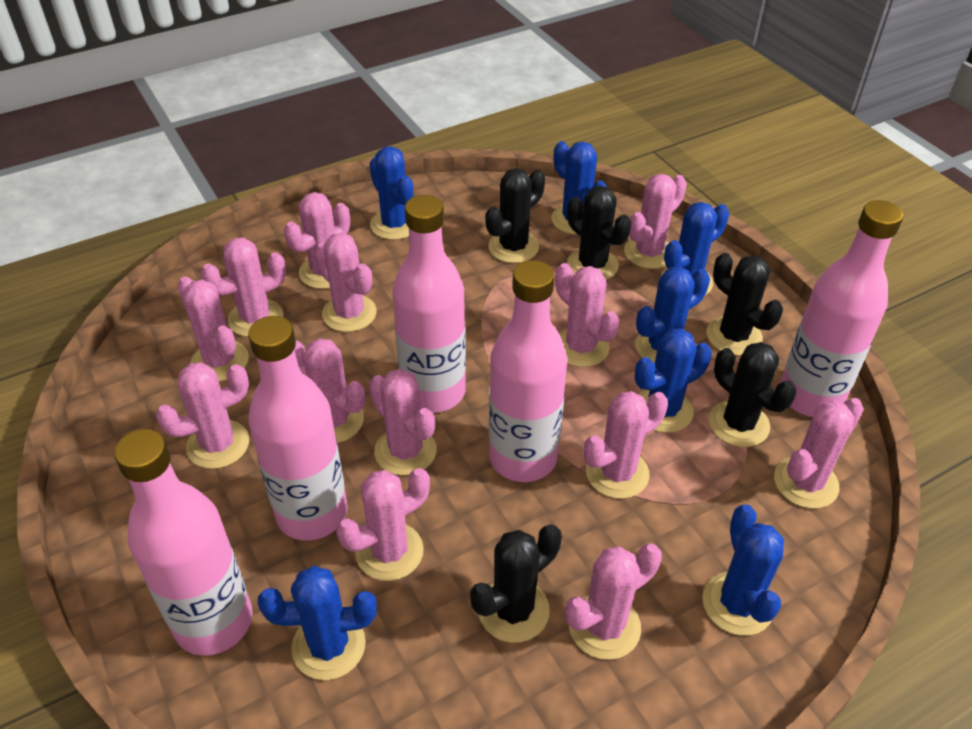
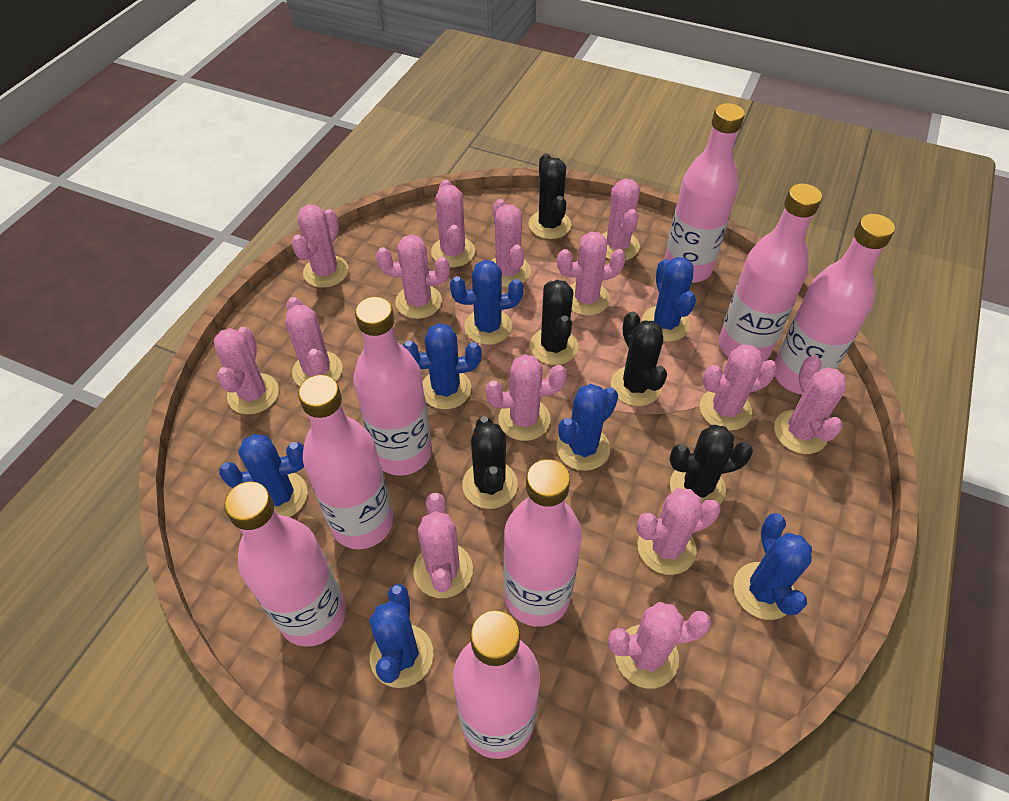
pink bottle: 5 -> 8
pink cactus: 13 -> 14

